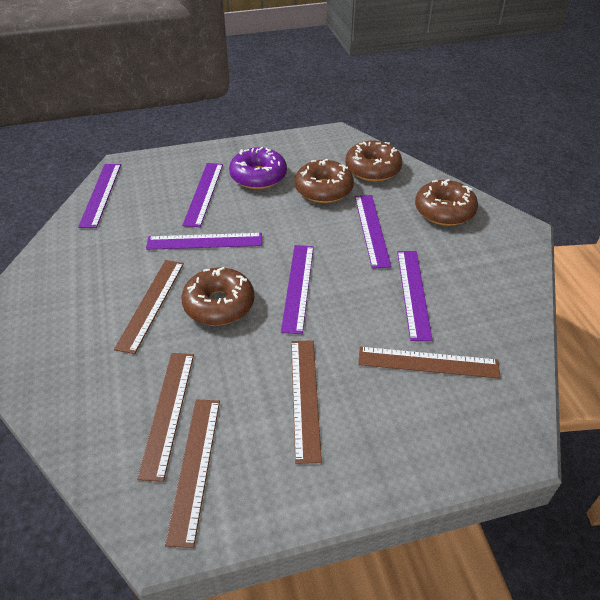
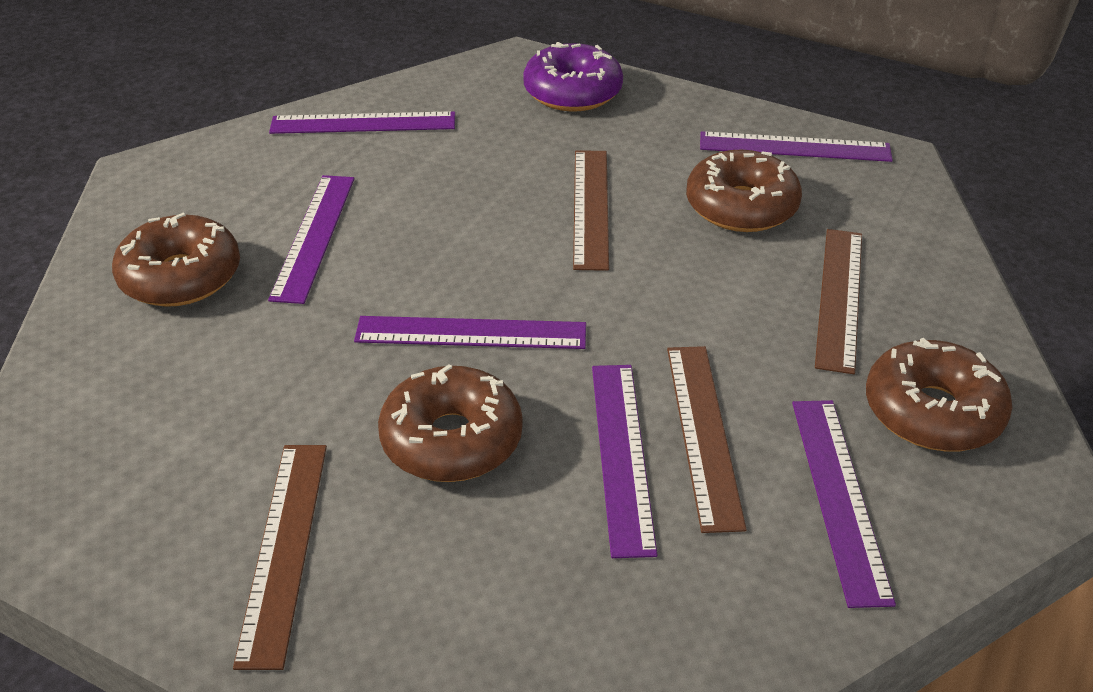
brown ruler: 5 -> 4

